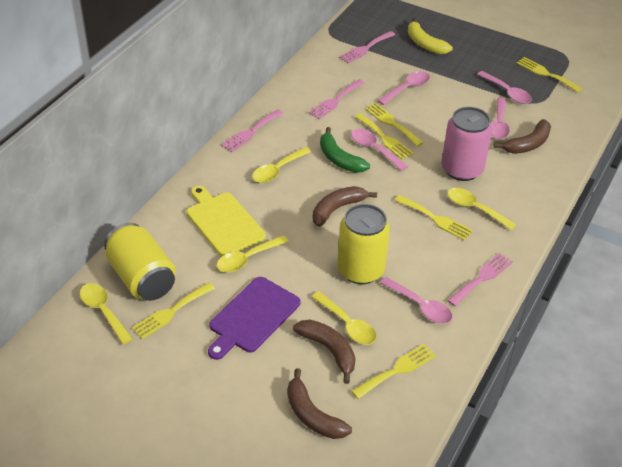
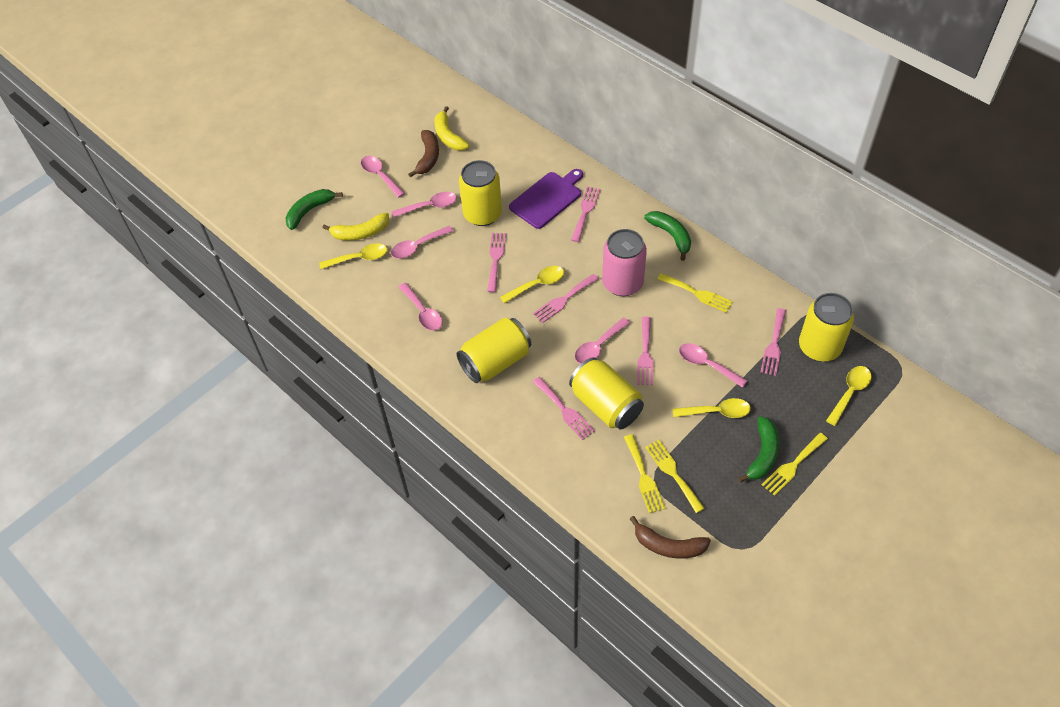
brown banana: 4 -> 2
green banana: 1 -> 3
pink fork: 4 -> 6
pink spoon: 5 -> 6
yellow banana: 1 -> 2
yellow can: 2 -> 4
yellow cutting board: 1 -> 0
yellow fork: 6 -> 4
yellow spoon: 5 -> 4

